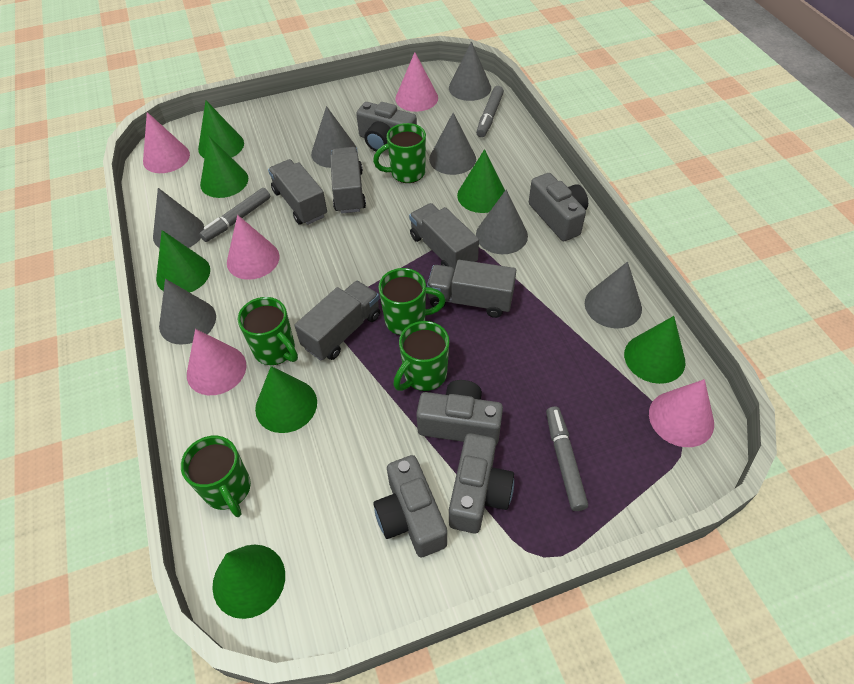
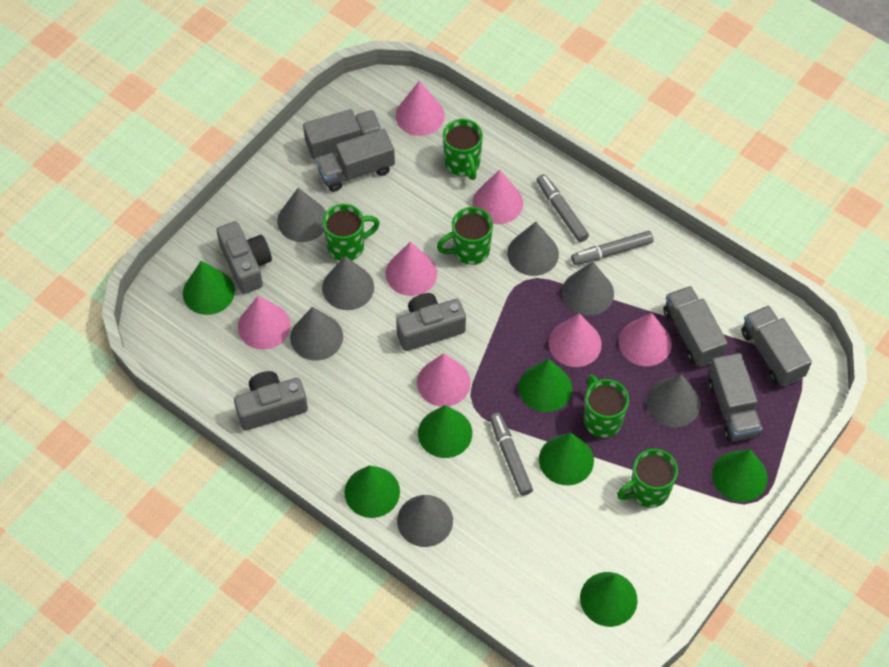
grey camera: 5 -> 3
pink cone: 5 -> 7

